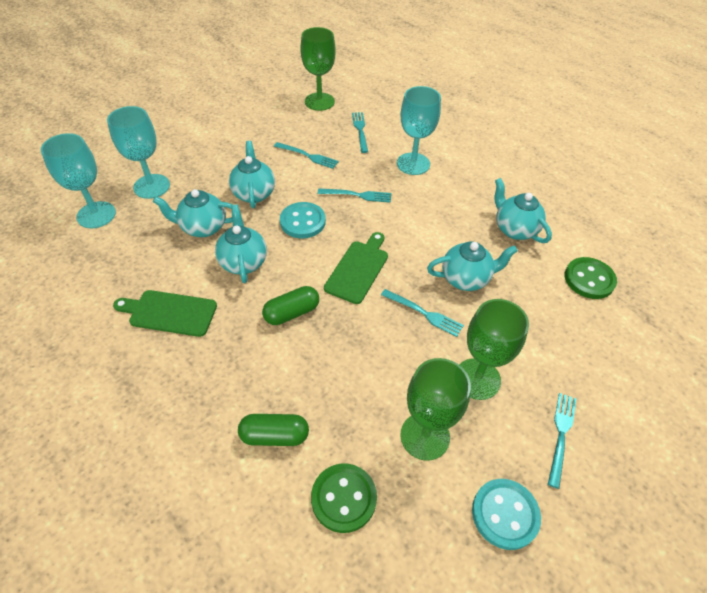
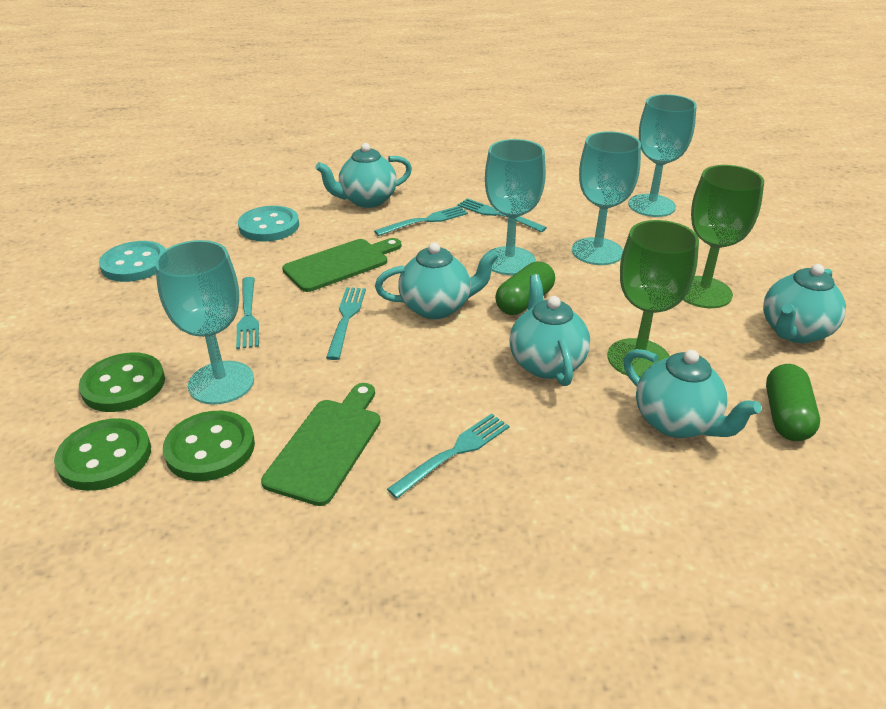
green button: 2 -> 3
green goblet: 3 -> 2
turquoise goblet: 3 -> 4

